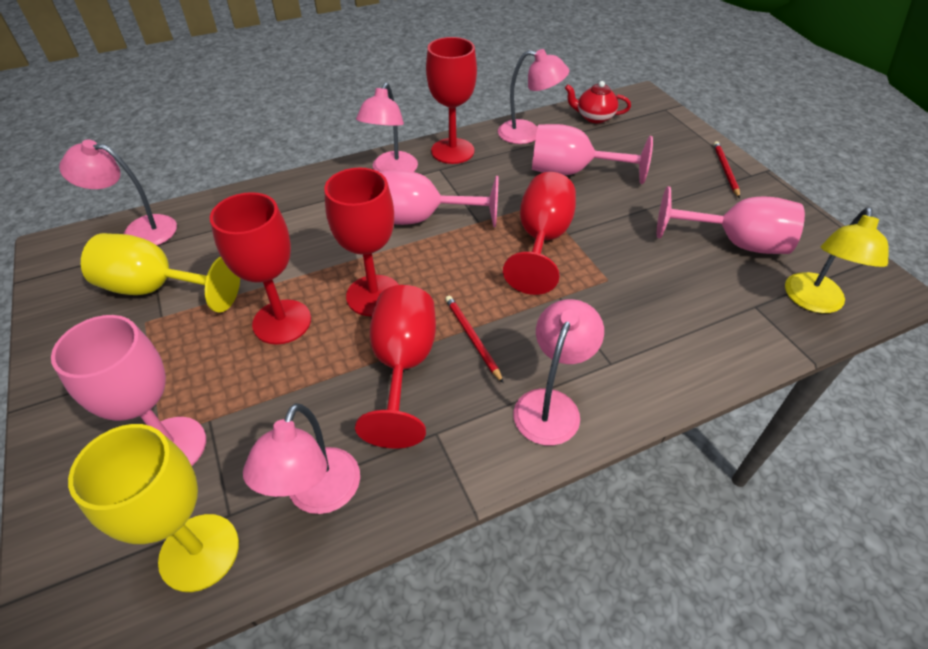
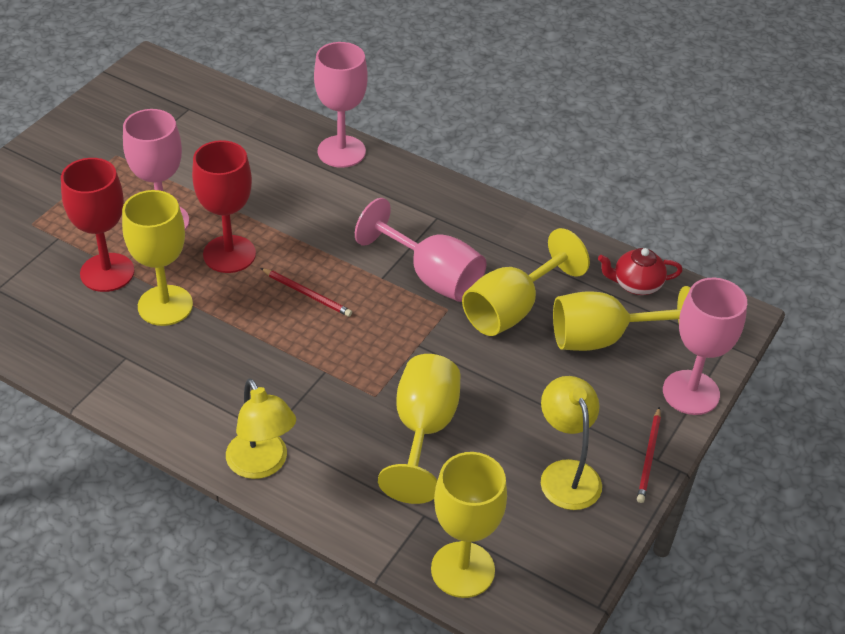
pink lamp: 5 -> 0
red goblet: 5 -> 2
yellow goblet: 2 -> 5
yellow lamp: 1 -> 2

